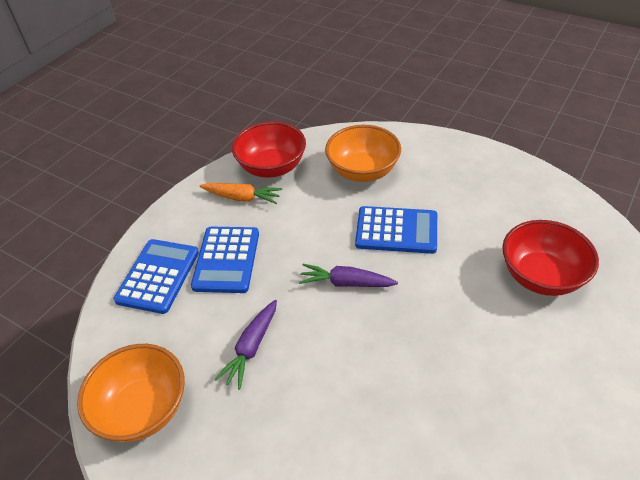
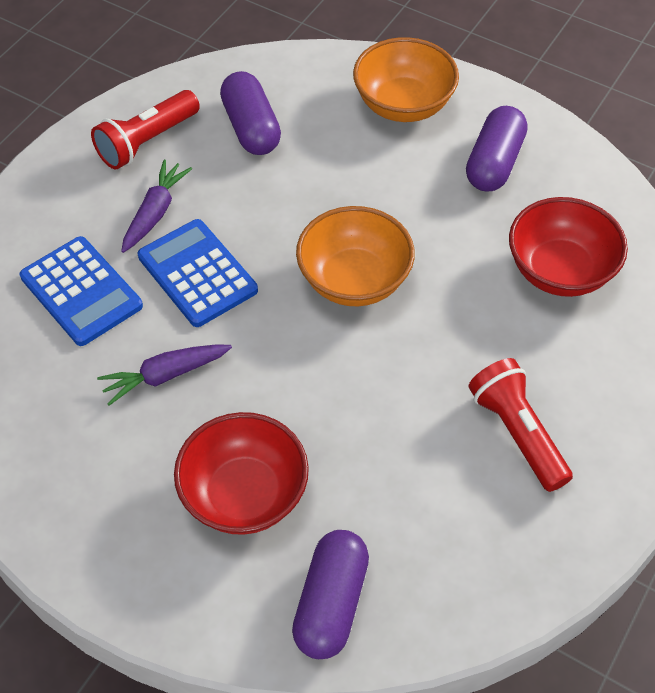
blue calculator: 3 -> 2
orange carrot: 1 -> 0
purple capsule: 0 -> 3
red flashlight: 0 -> 2

